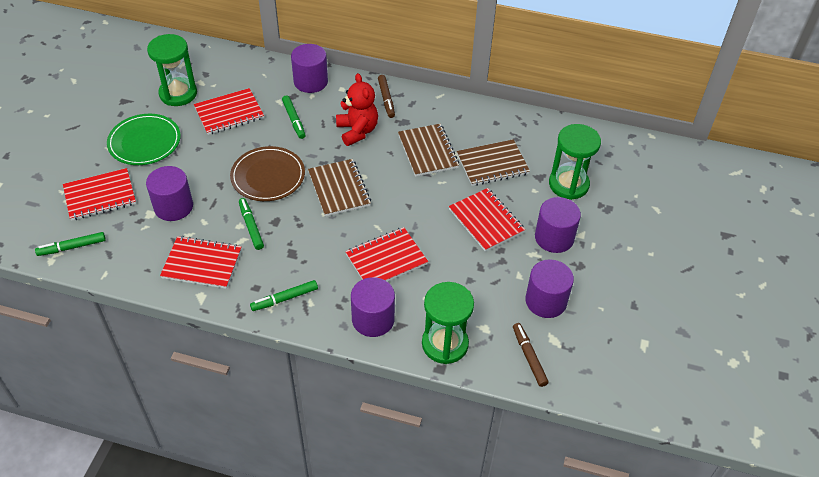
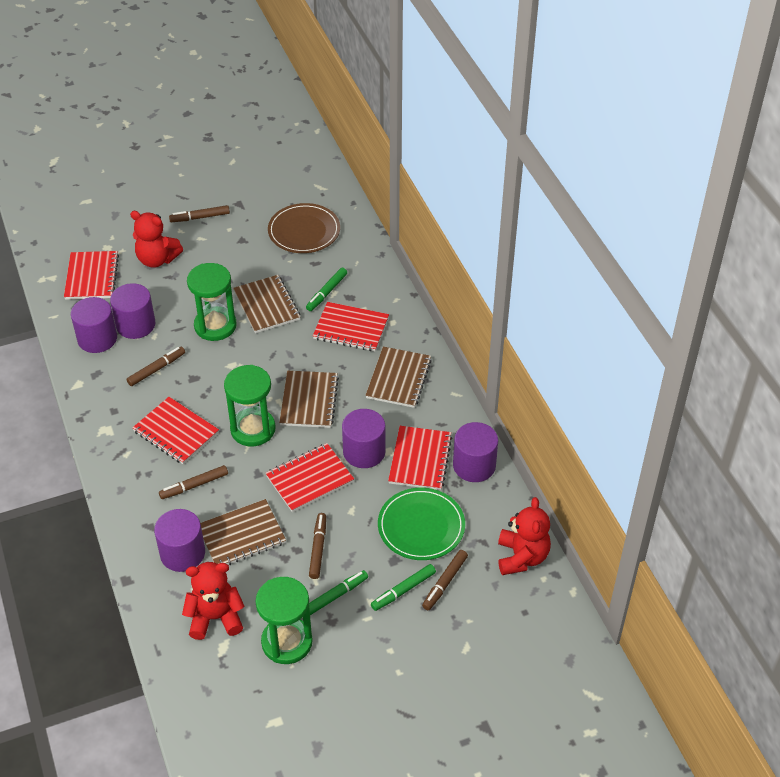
brown marker: 2 -> 5
brown notebook: 3 -> 4
green marker: 4 -> 3
red teddy bear: 1 -> 3

